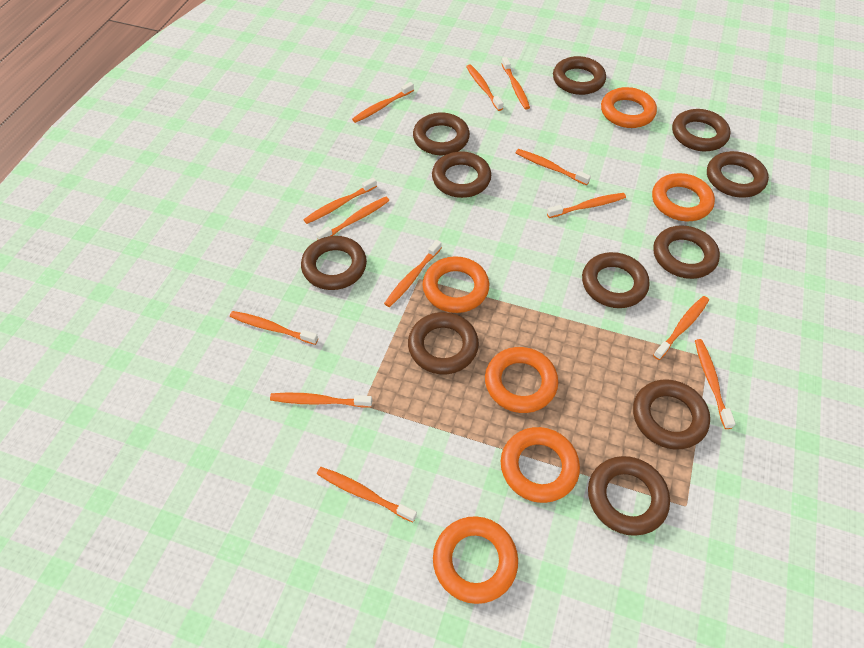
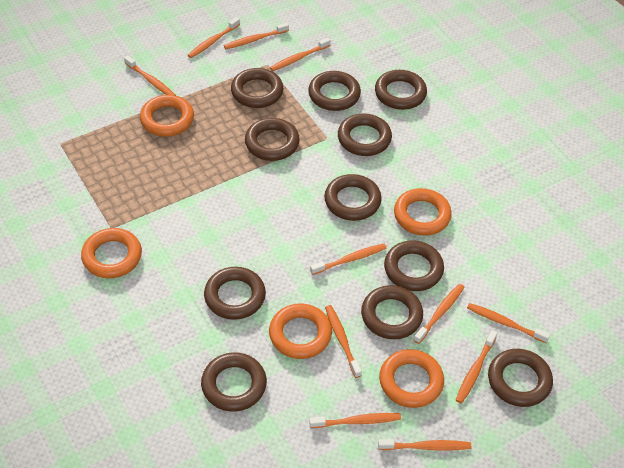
orange ring: 6 -> 5
orange toothbrush: 13 -> 11

